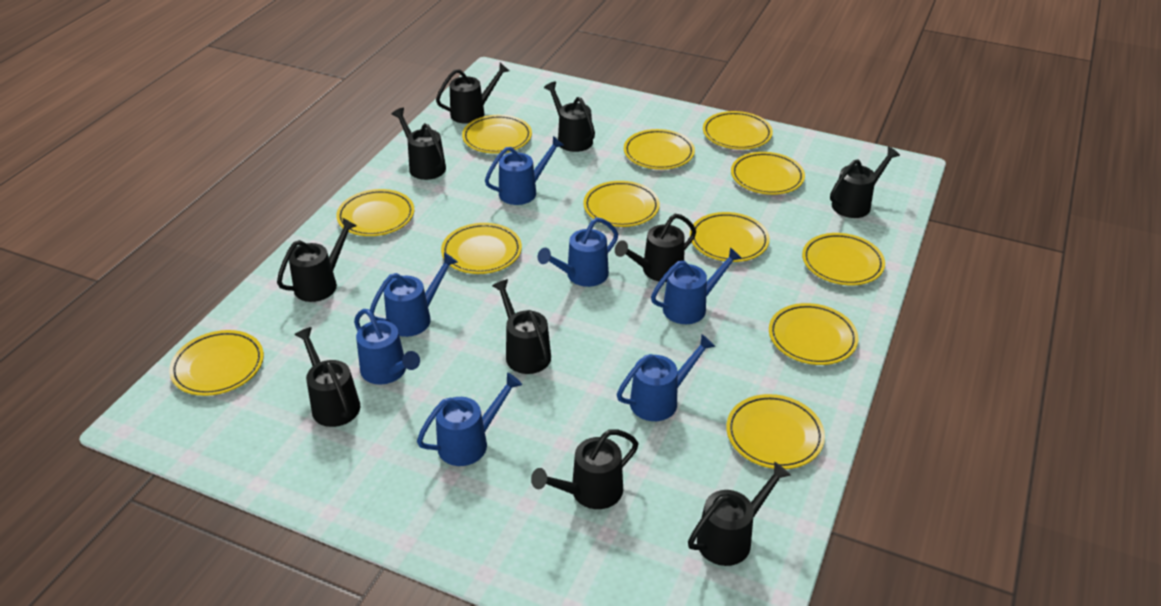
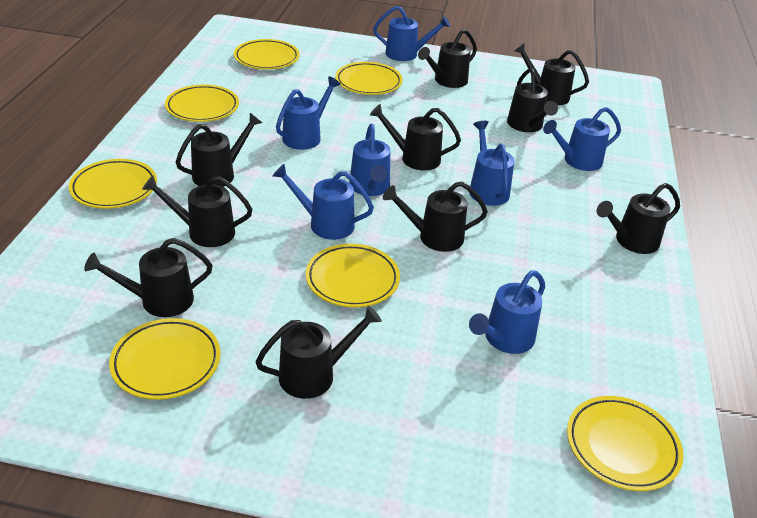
yellow plate: 12 -> 7

